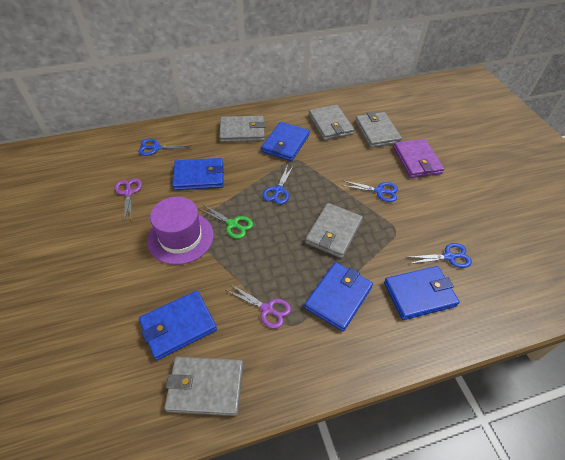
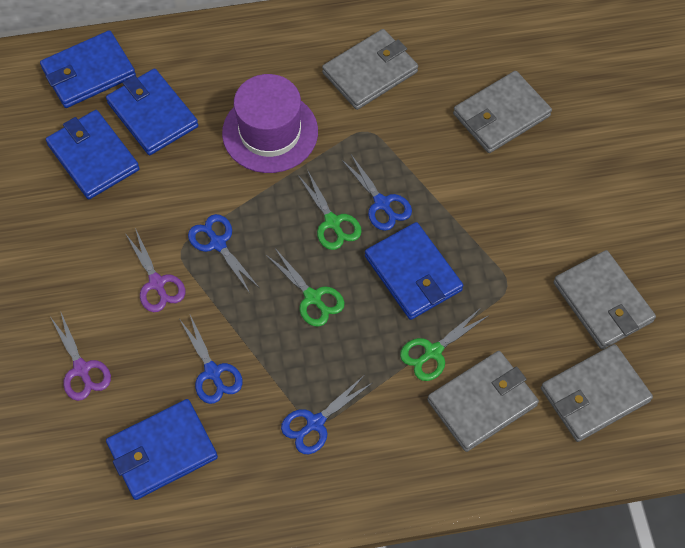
green scissors: 1 -> 3
purple wallet: 1 -> 0

